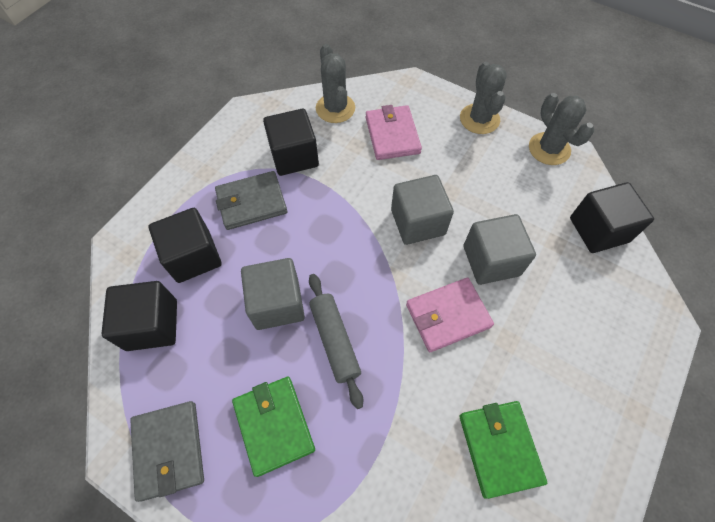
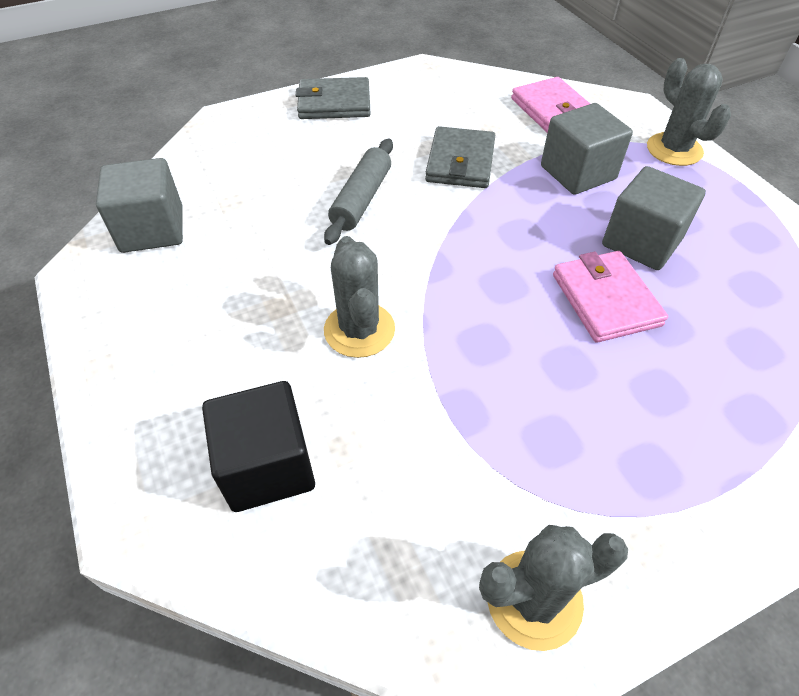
black cube: 4 -> 1
green wallet: 2 -> 0

